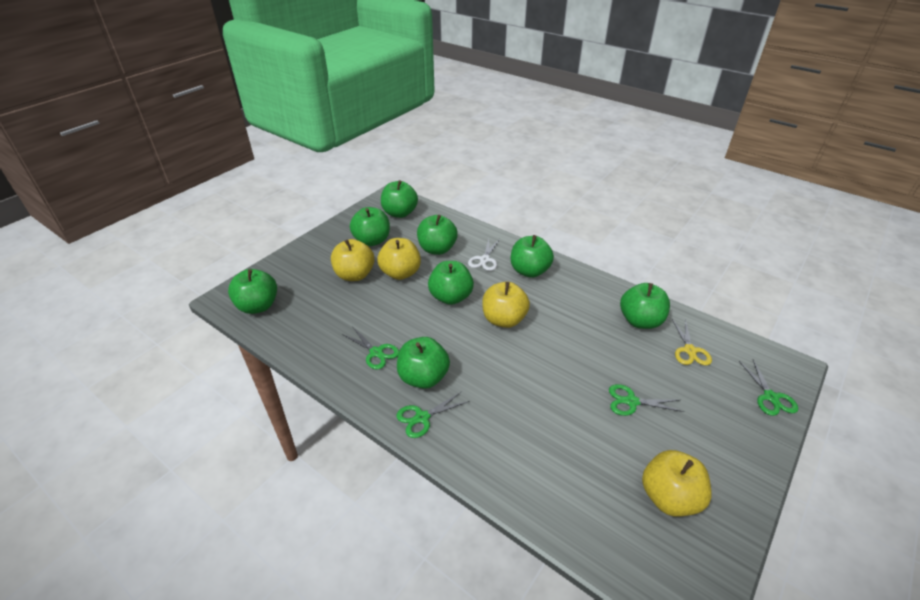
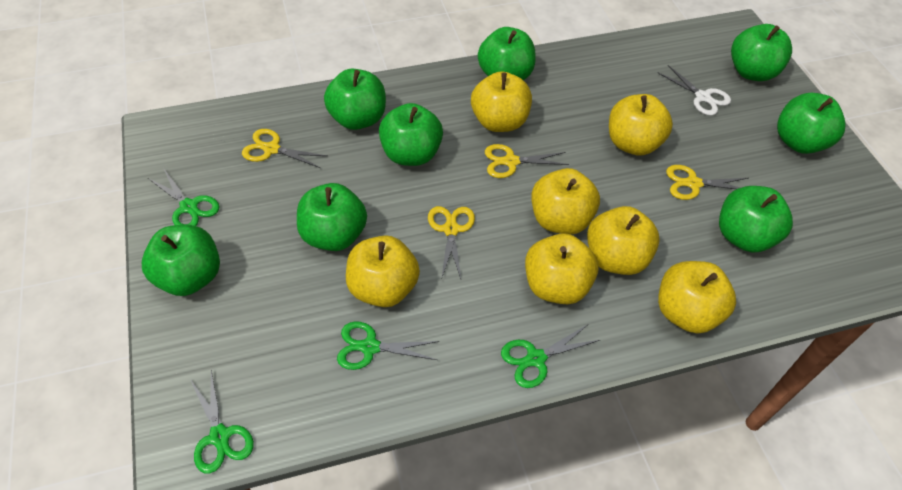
yellow apple: 4 -> 7
yellow scissors: 1 -> 4

